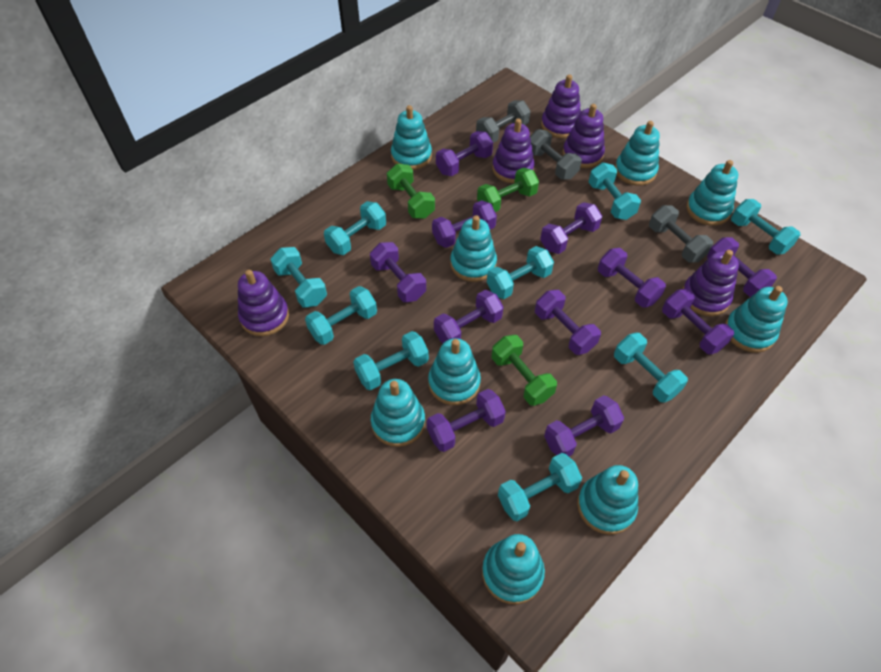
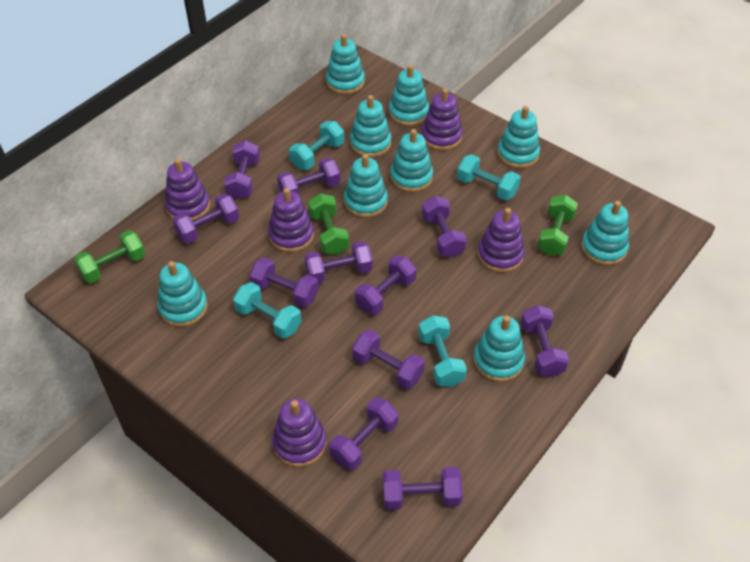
grey dumbbell: 3 -> 0
turquoise dumbbell: 9 -> 4

